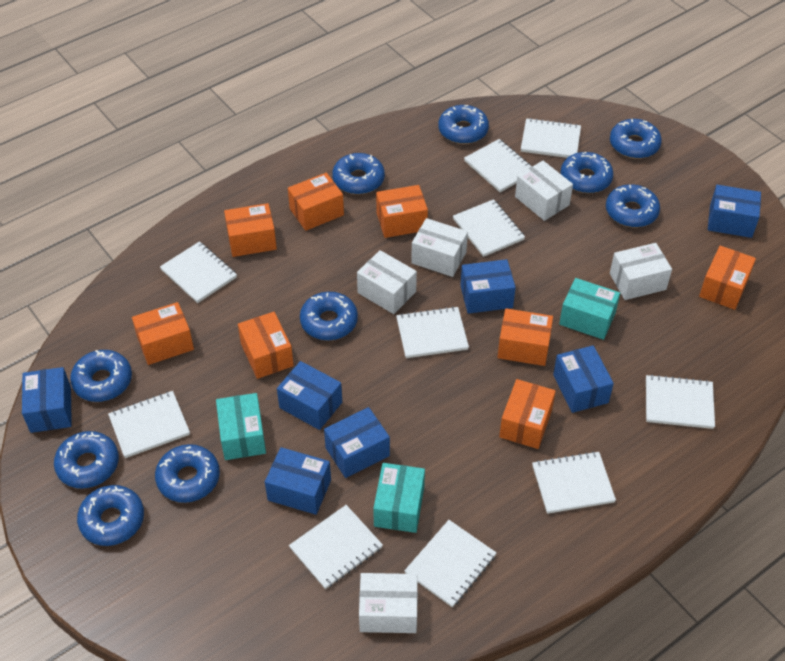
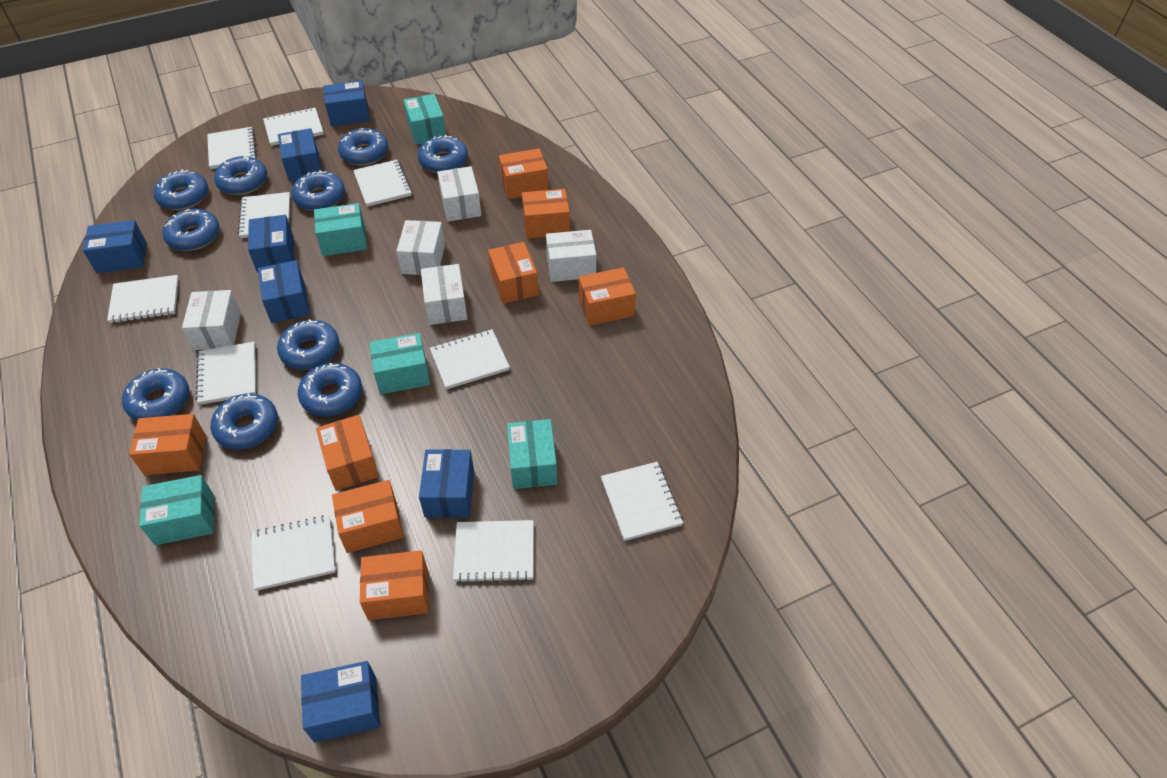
turquoise box: 3 -> 5

